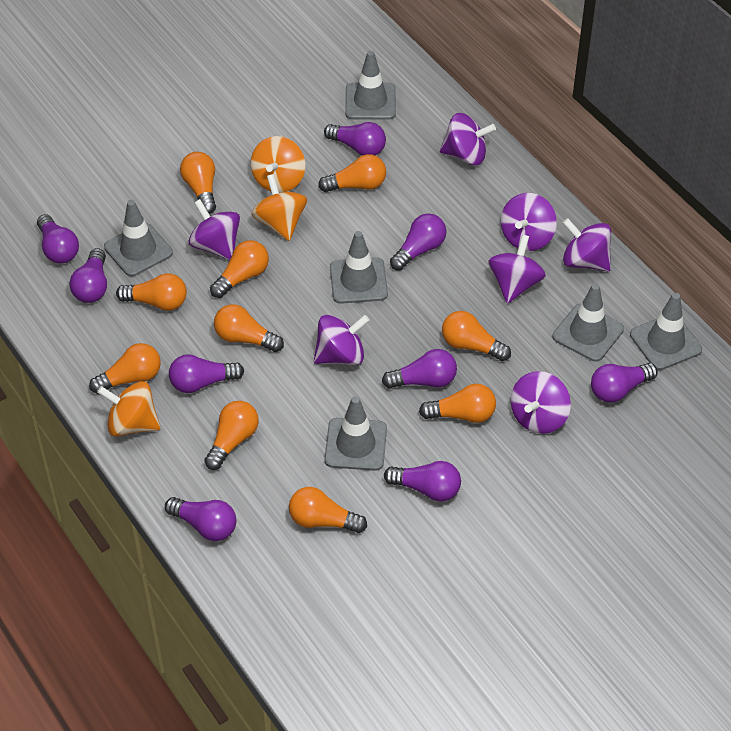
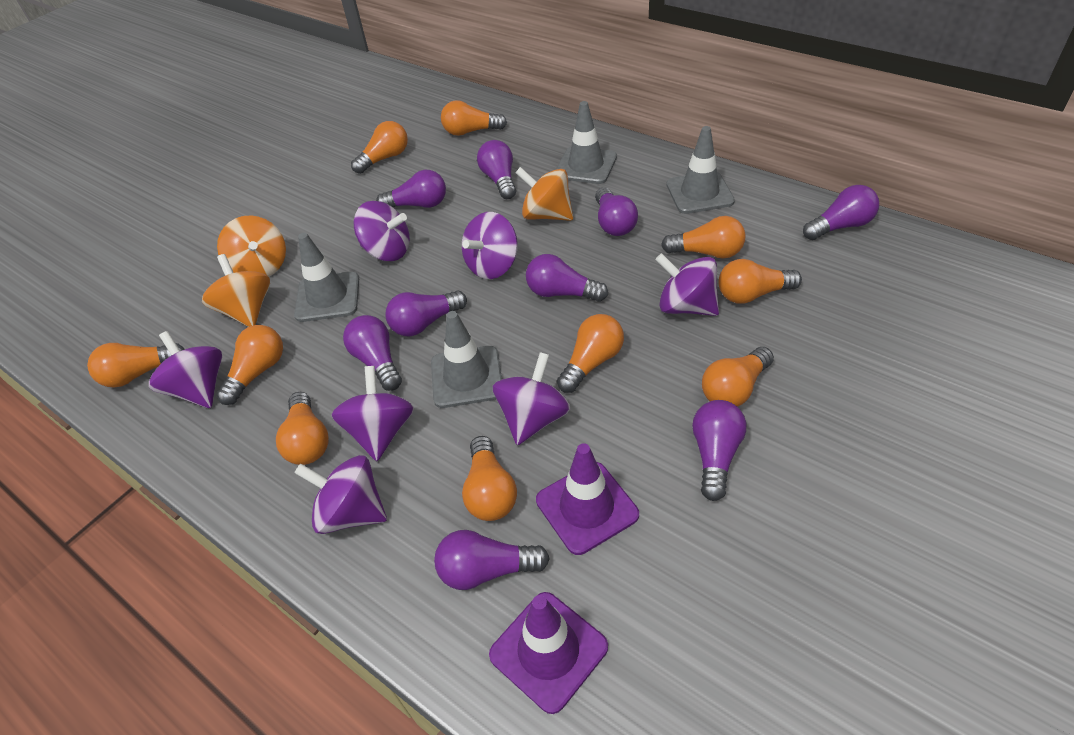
grey traffic cone: 6 -> 4
purple traffic cone: 0 -> 2

